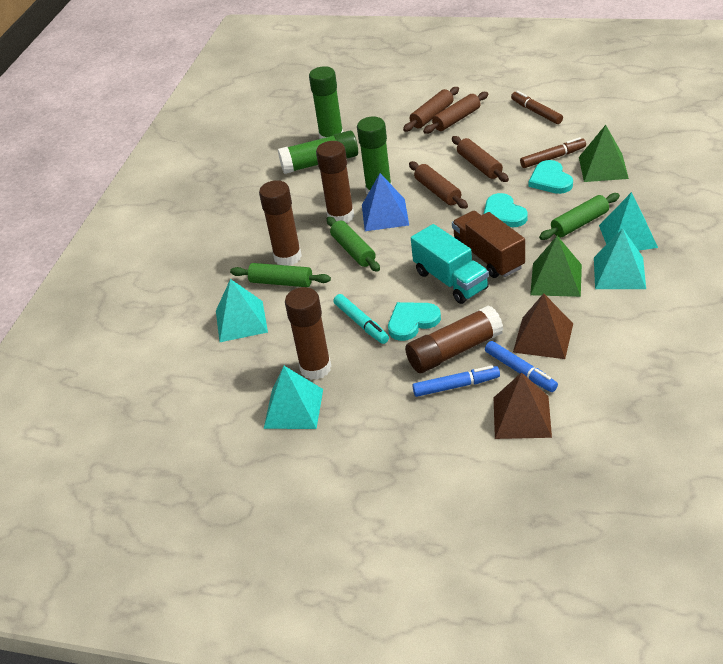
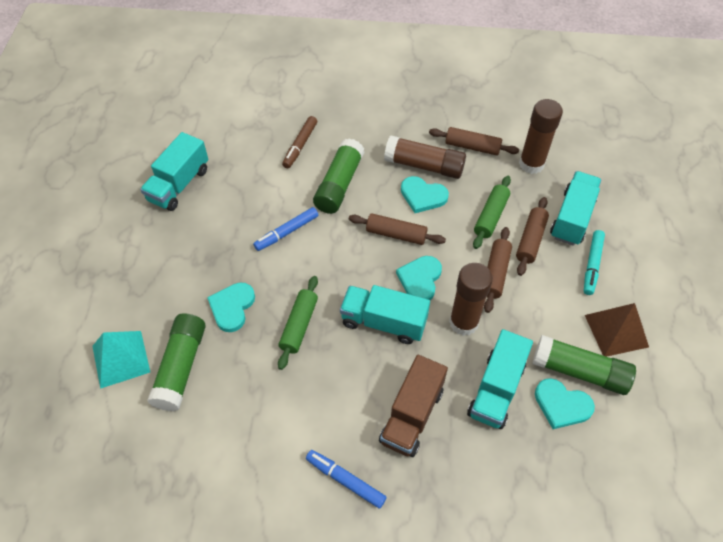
blue pyramid: 1 -> 0
brown glue stick: 4 -> 3
brown marker: 2 -> 1
brown pyramid: 2 -> 1
green pyramid: 2 -> 0
green rolling pin: 3 -> 2
turquoise heart: 3 -> 4
turquoise pyramid: 4 -> 1
turquoise truck: 1 -> 4

